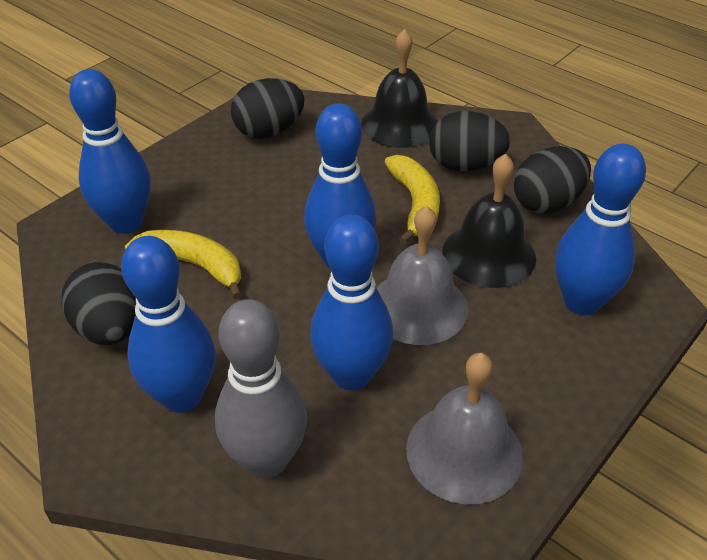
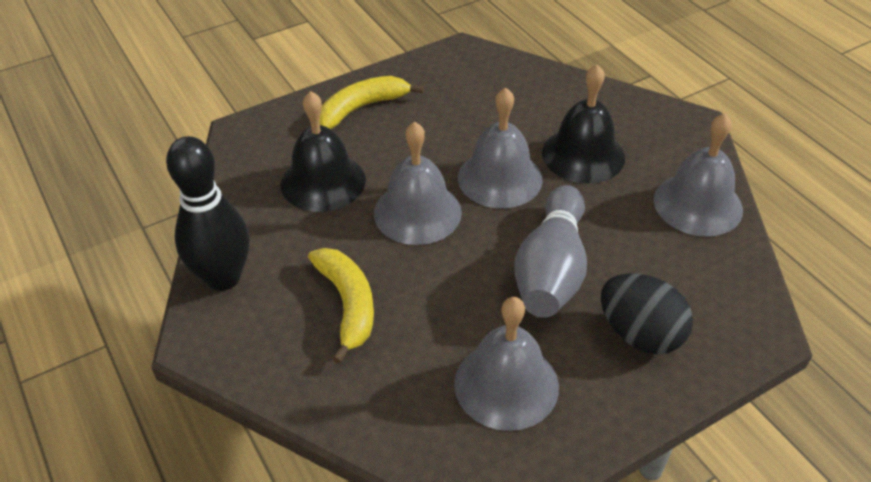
black bowling pin: 0 -> 1
black egg: 4 -> 1
blue bowling pin: 5 -> 0
grey bell: 2 -> 4

